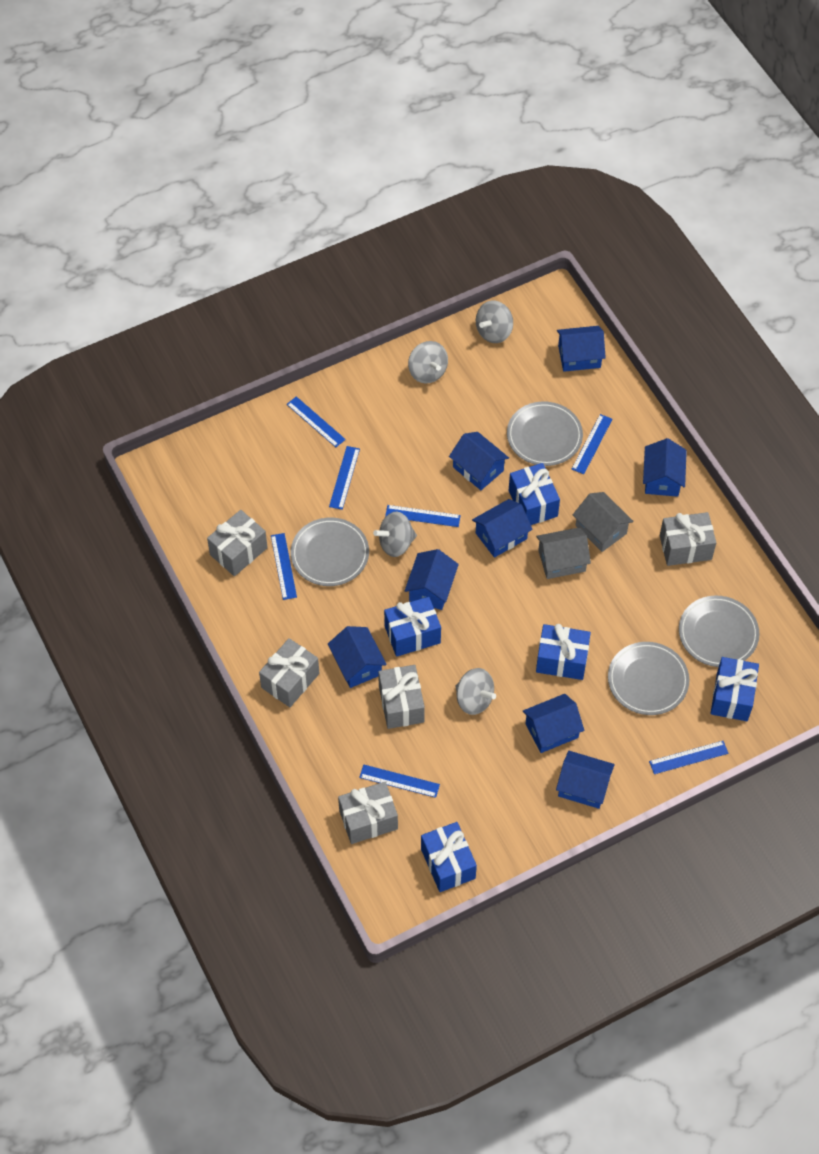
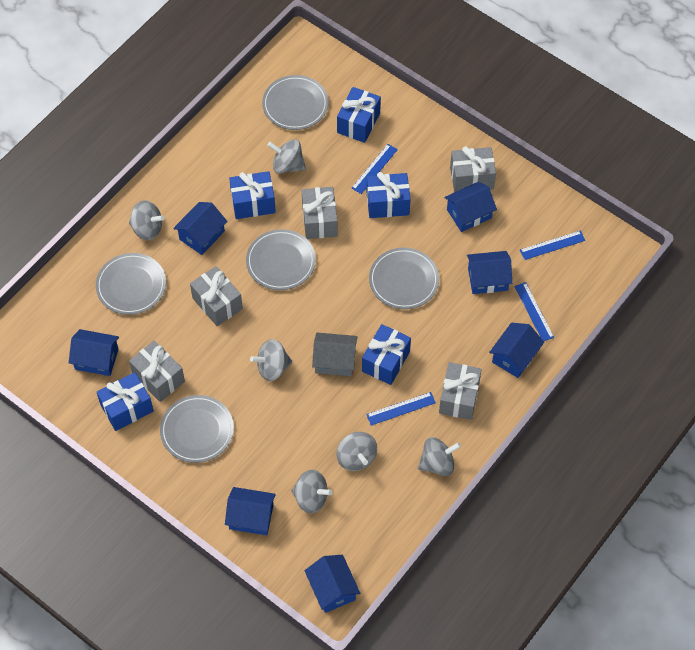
blue house: 8 -> 7
blue ruler: 7 -> 4
grey house: 2 -> 1
grey plate: 4 -> 5
grey spinning top: 4 -> 6

